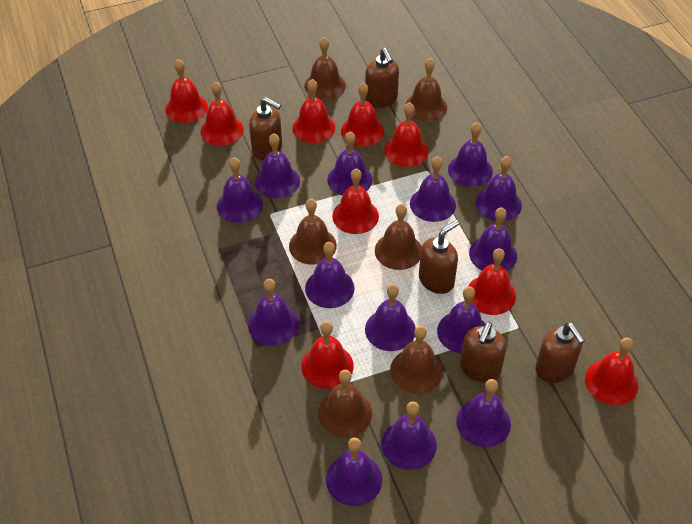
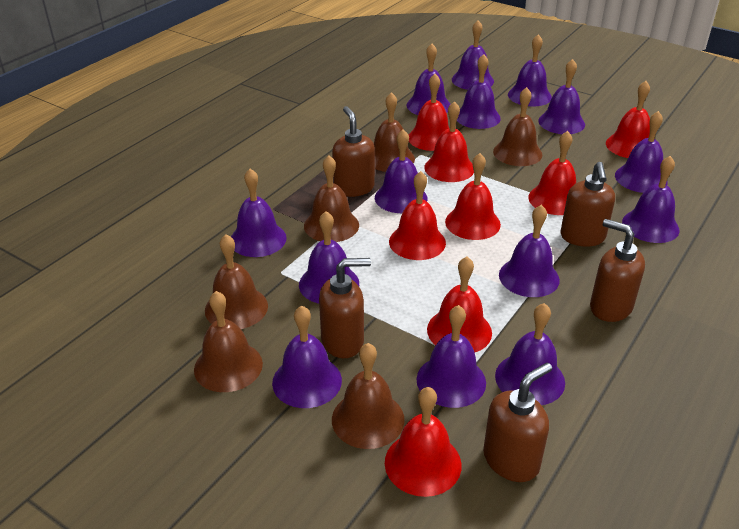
red bell: 9 -> 8

